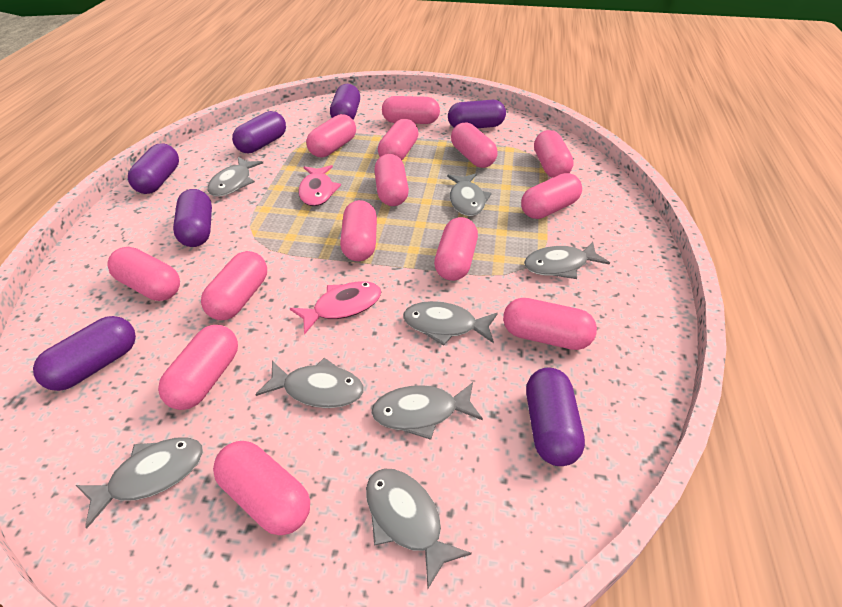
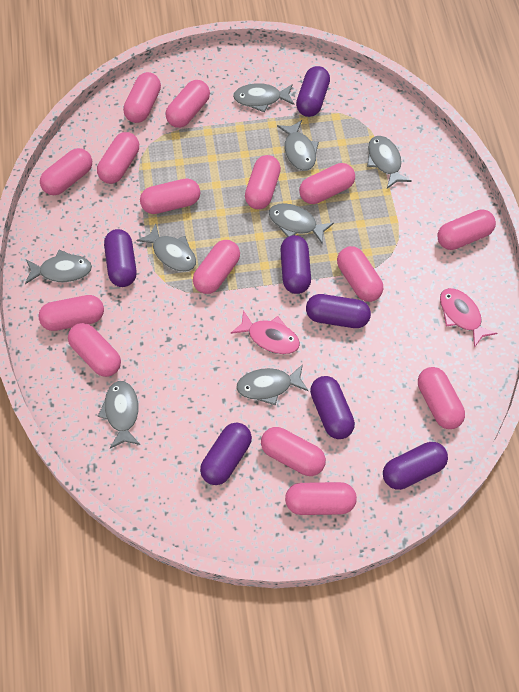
pink capsule: 14 -> 15

